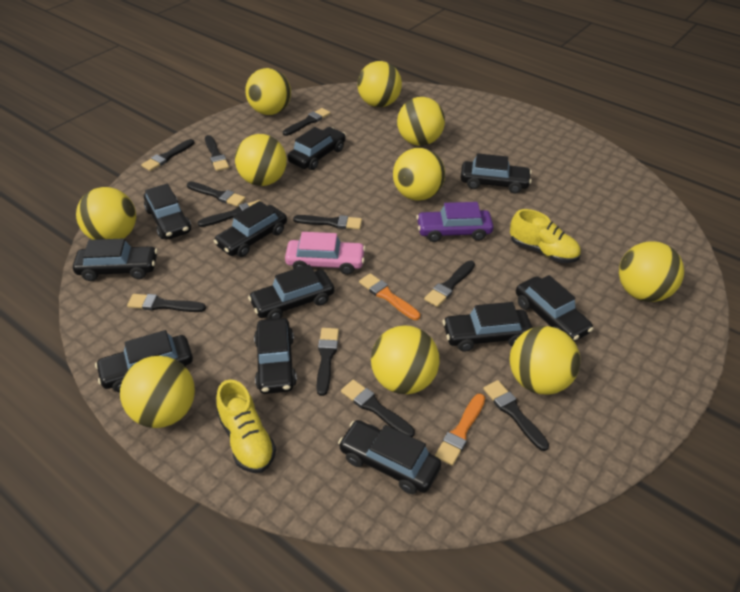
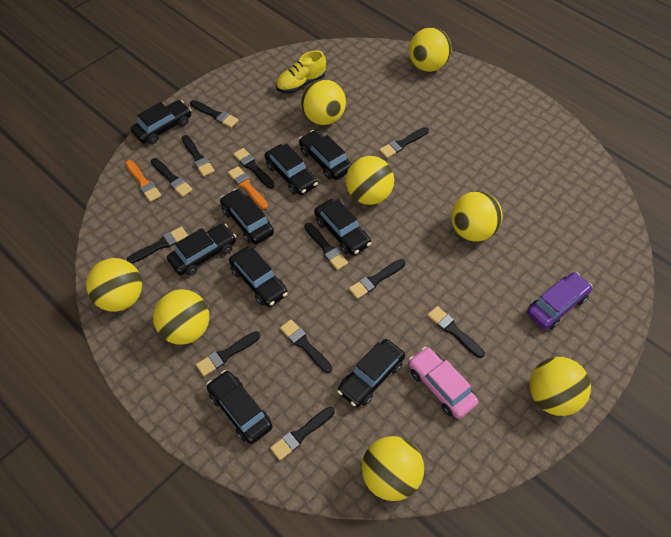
black brush: 11 -> 12
black car: 11 -> 9
yellow ball: 10 -> 8
yellow shoe: 2 -> 1

